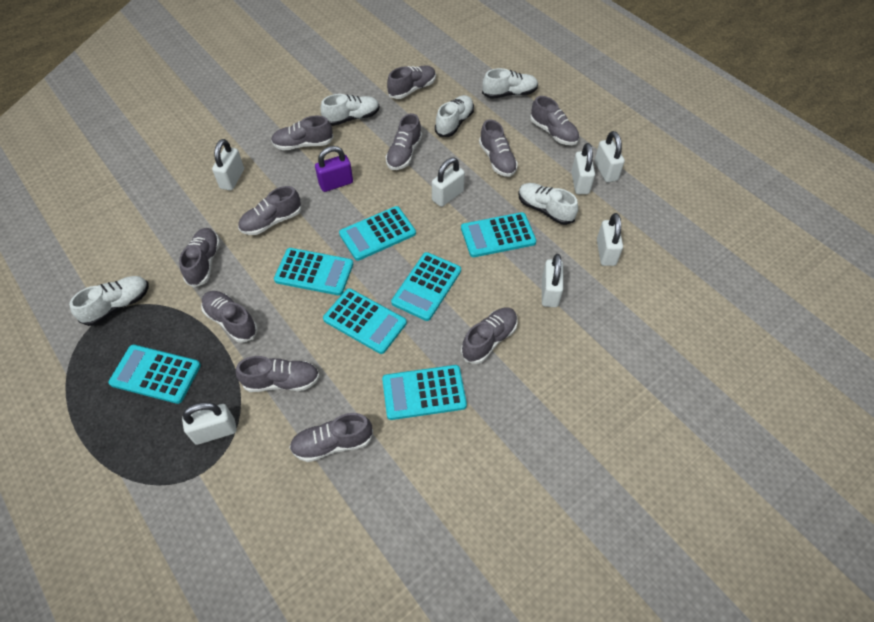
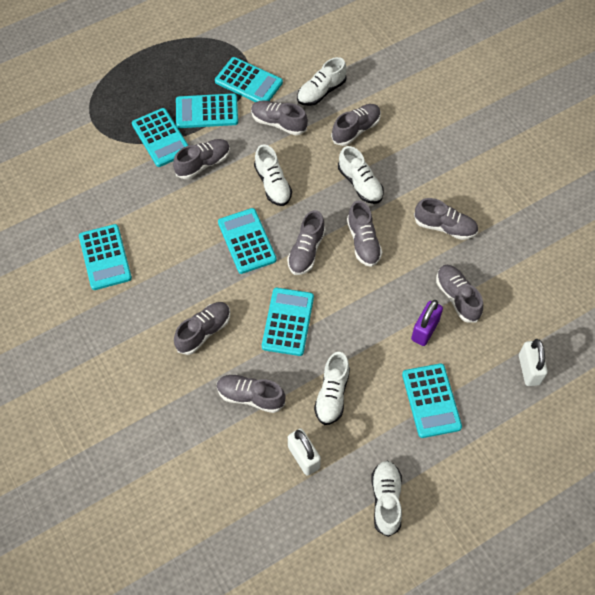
grey shoe: 11 -> 9
white padlock: 7 -> 2

